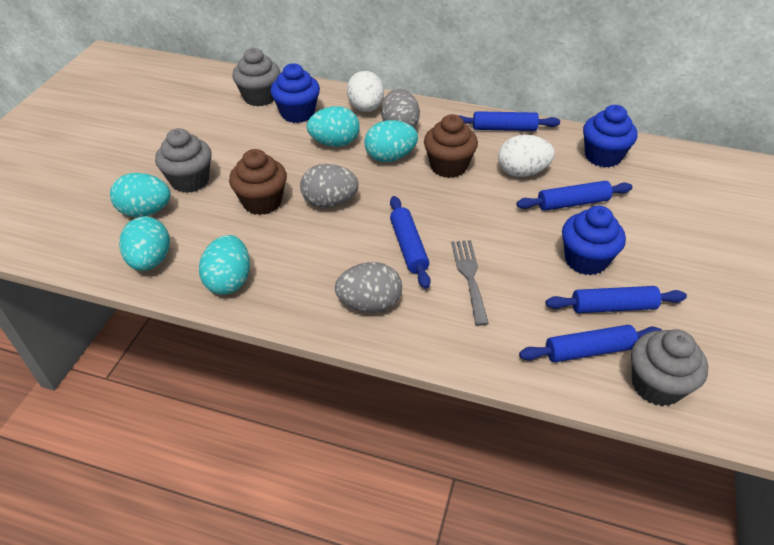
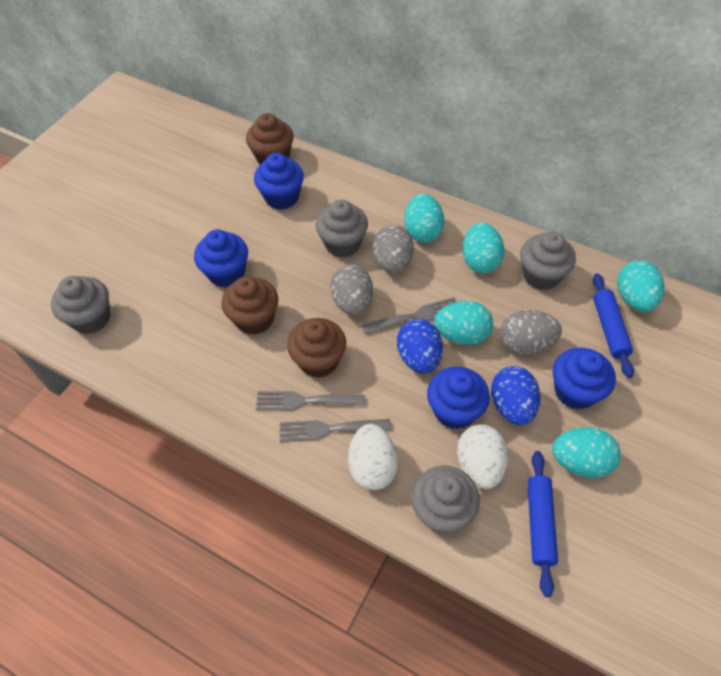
blue cupcake: 3 -> 4
blue egg: 0 -> 2
blue rolling pin: 5 -> 2
brown cupcake: 2 -> 3
grey cupcake: 3 -> 4
grey fork: 1 -> 3

